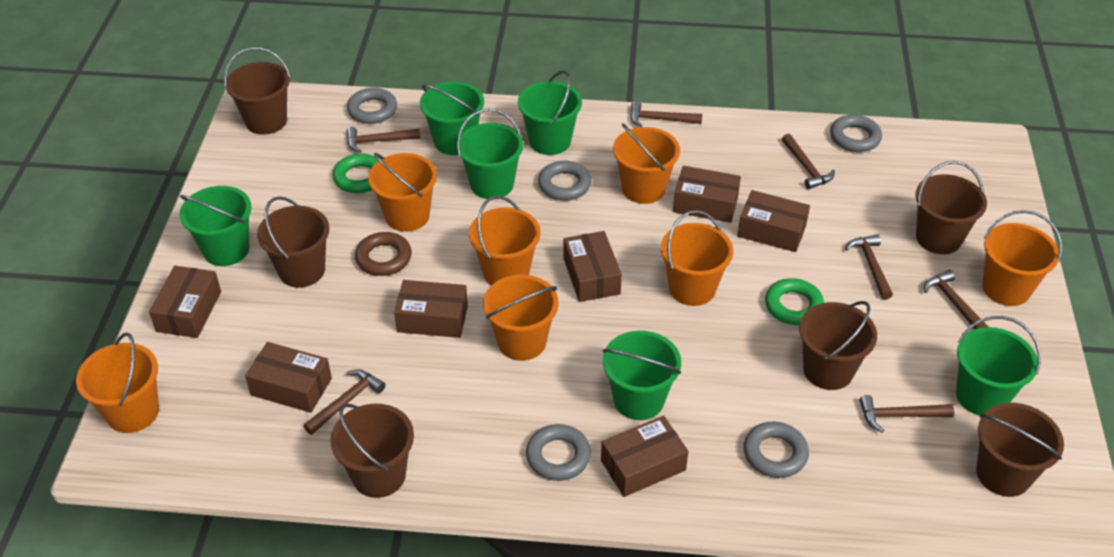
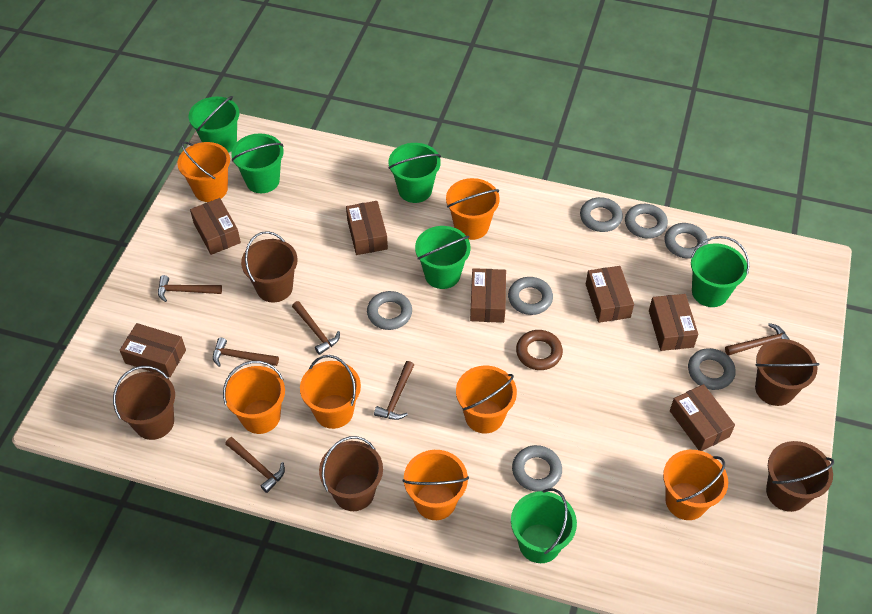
brown bucket: 6 -> 5
brown hammer: 7 -> 6
green ring: 2 -> 0
grey ring: 5 -> 7

